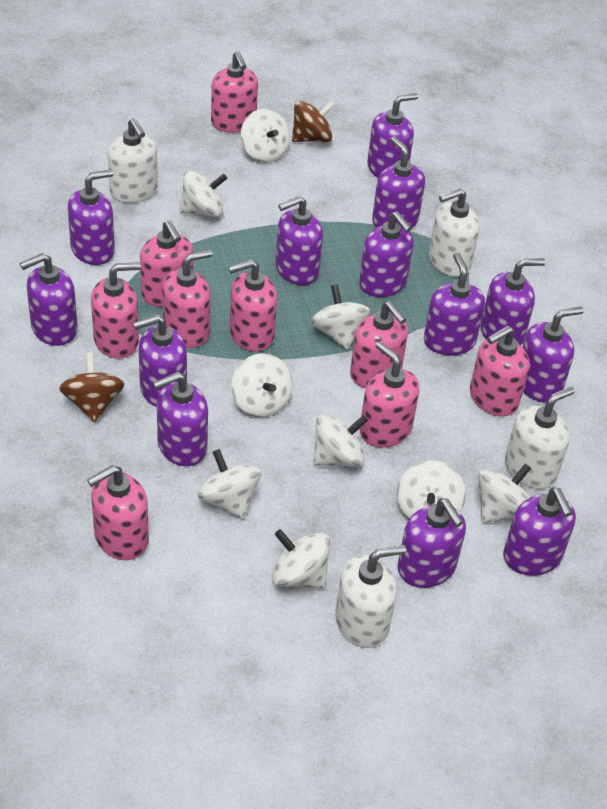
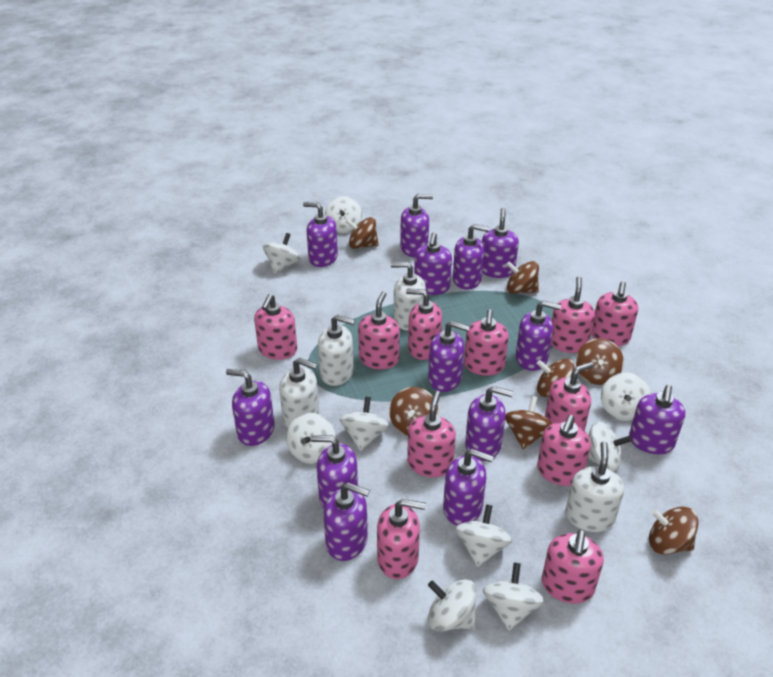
brown spinning top: 2 -> 7
pink soap dispenser: 9 -> 11

